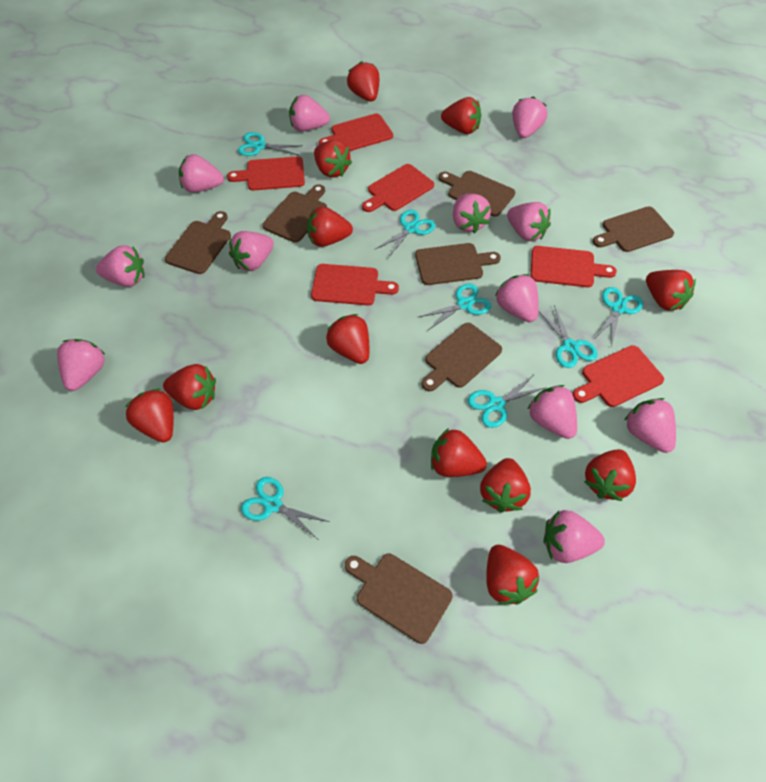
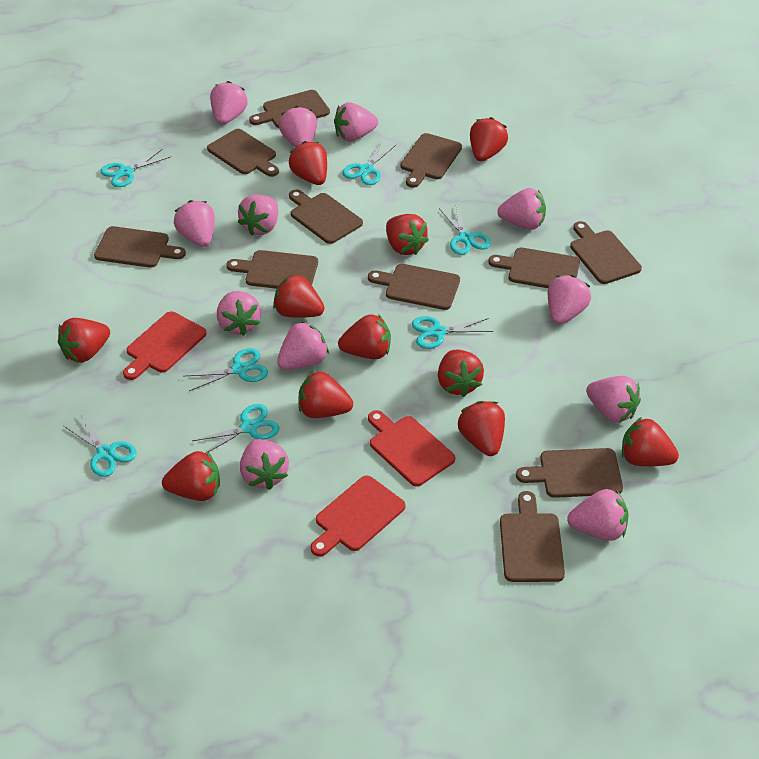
brown cutting board: 7 -> 11
red cutting board: 6 -> 3
red strawberry: 12 -> 11

